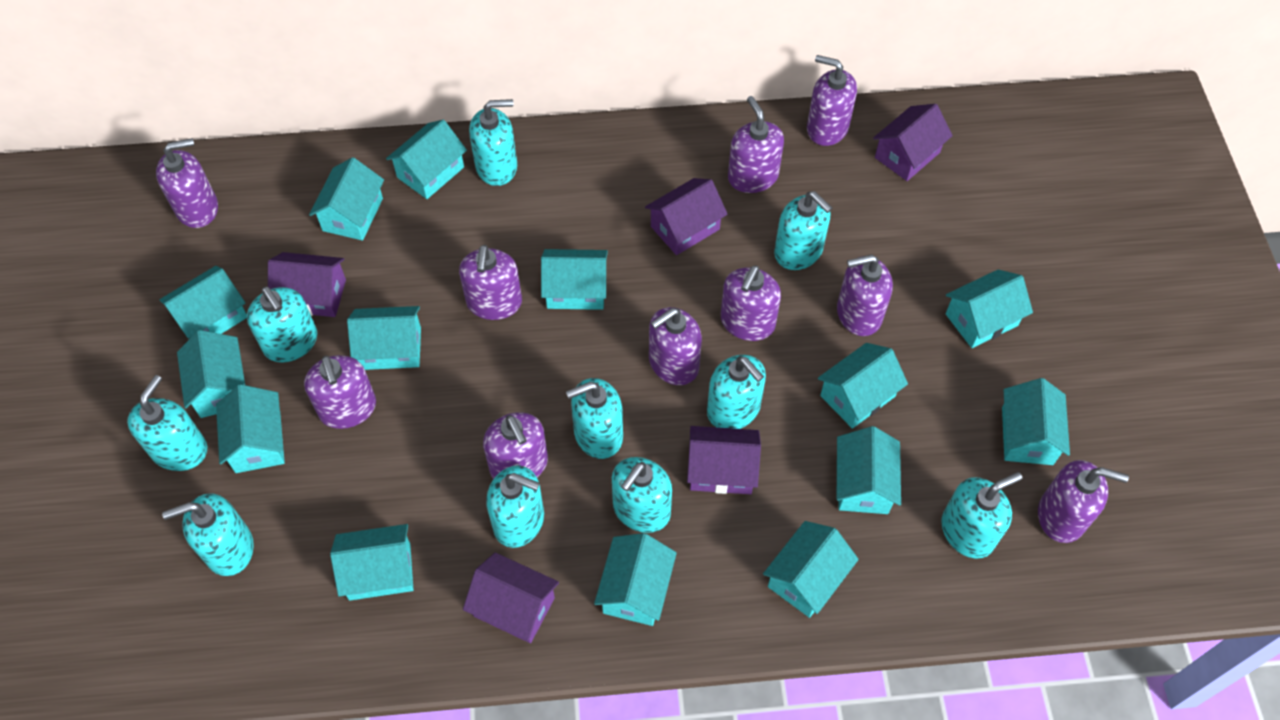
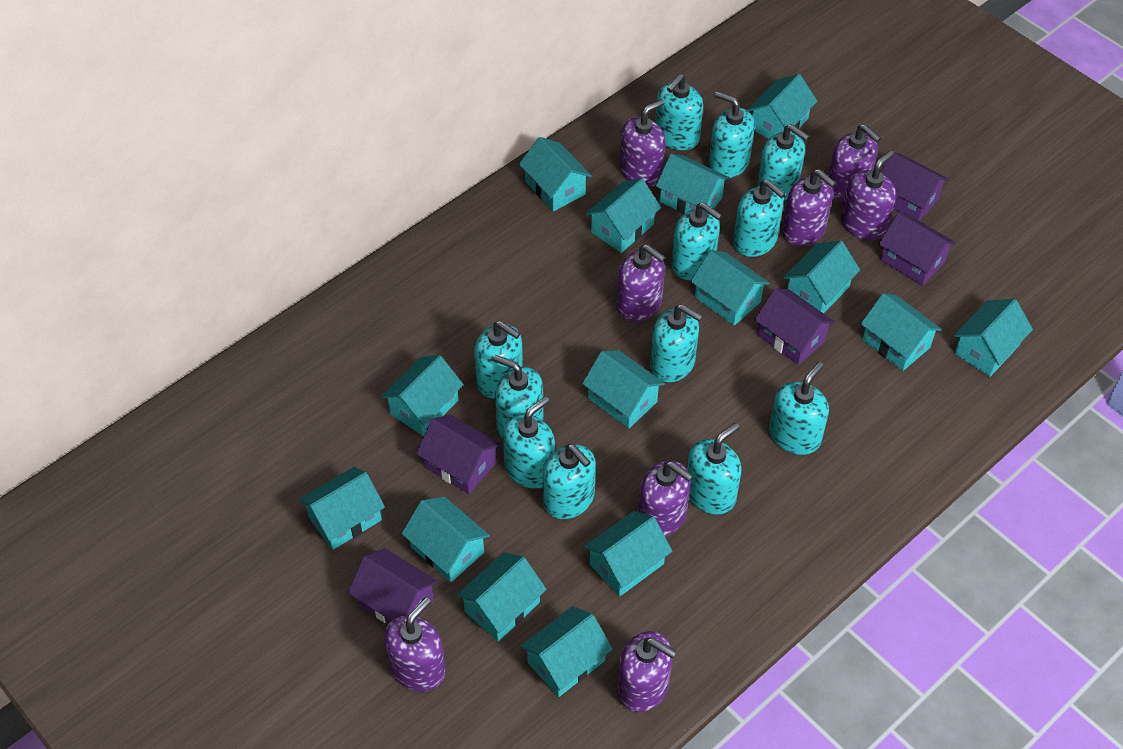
purple soap dispenser: 10 -> 8
turquoise house: 14 -> 15
turquoise soap dispenser: 10 -> 12

